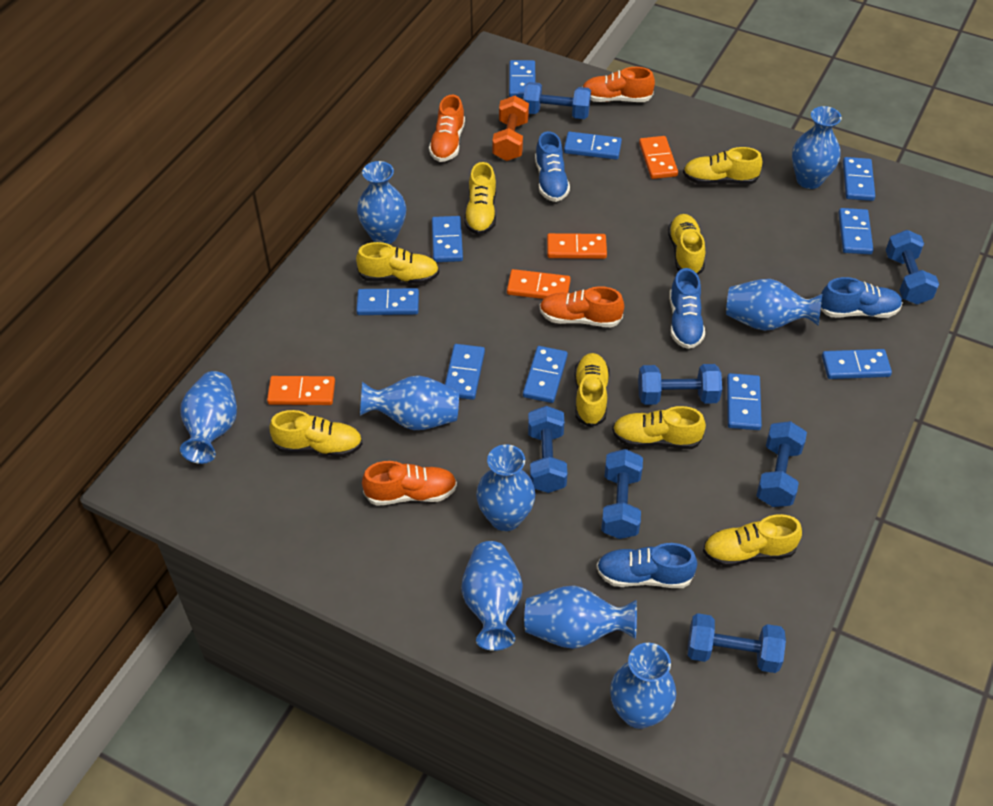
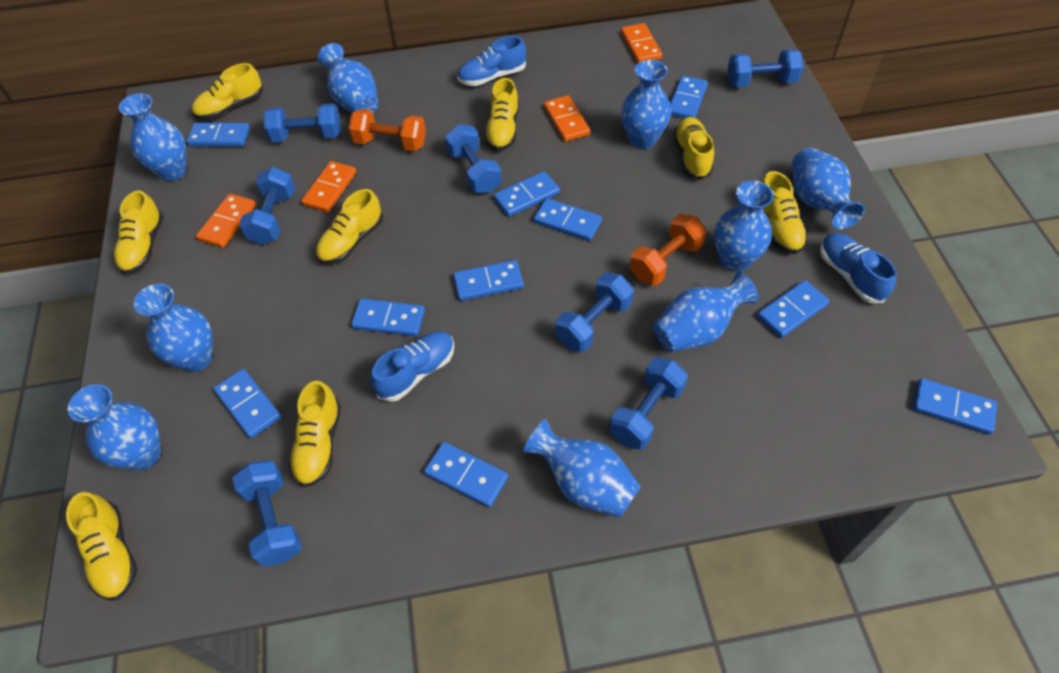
blue shoe: 4 -> 3
orange dumbbell: 1 -> 2
orange shoe: 4 -> 0

